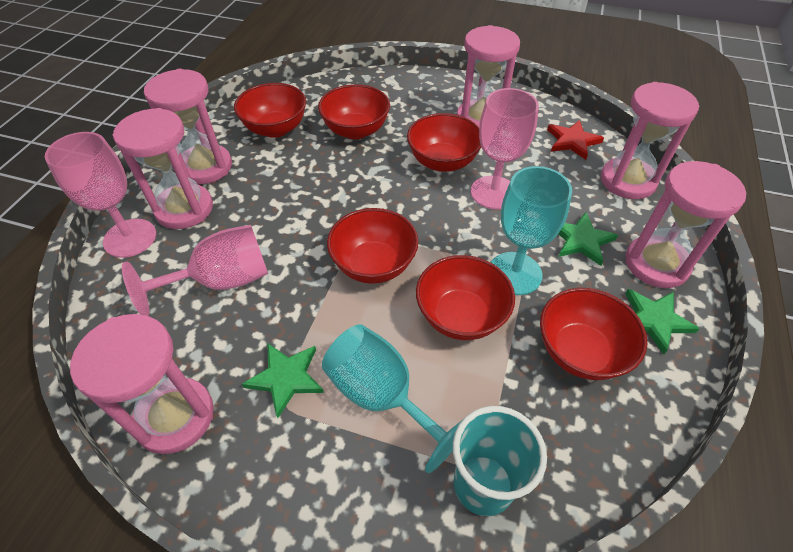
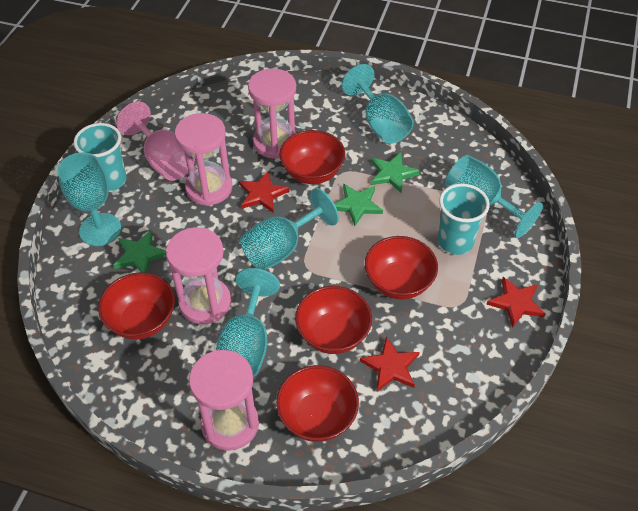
pink goblet: 3 -> 1
pink hourglass: 6 -> 4
red bowl: 6 -> 5
red star: 1 -> 3
turquoise cup: 1 -> 2
turquoise goblet: 2 -> 5

